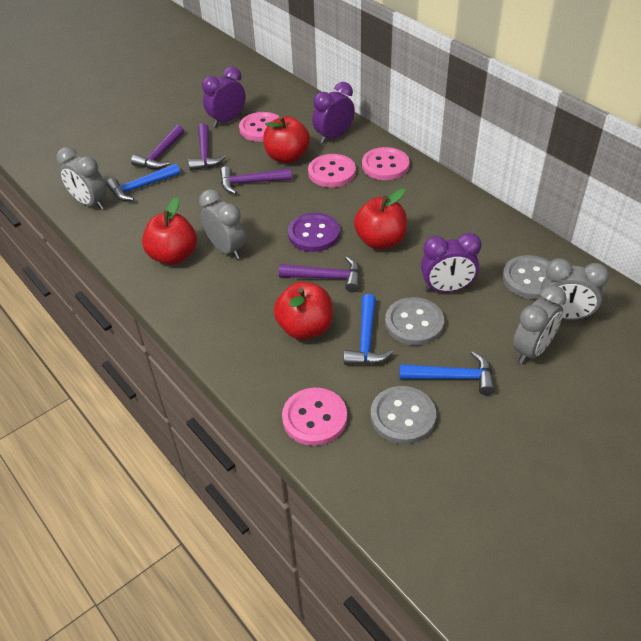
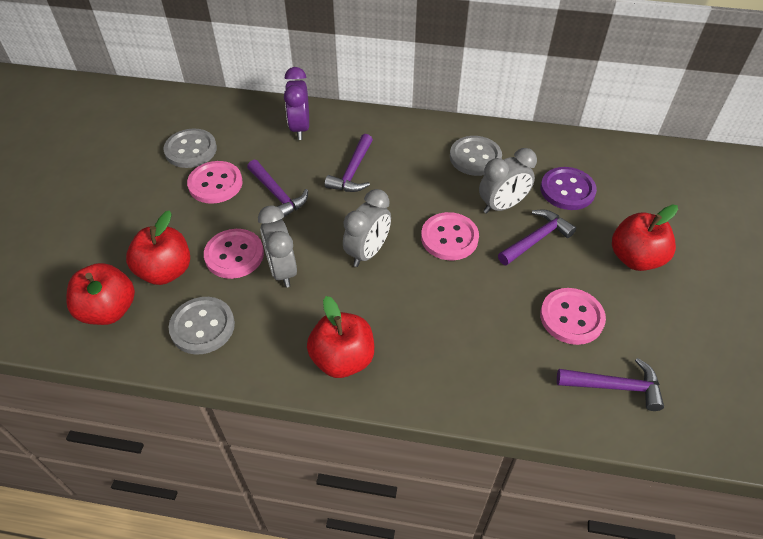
blue hammer: 3 -> 0
grey clock: 4 -> 3
purple clock: 3 -> 1

